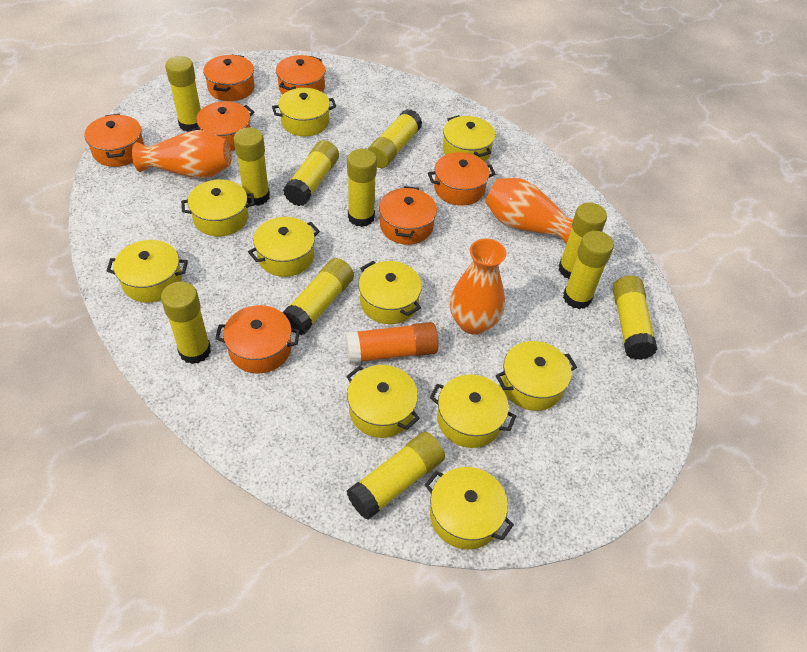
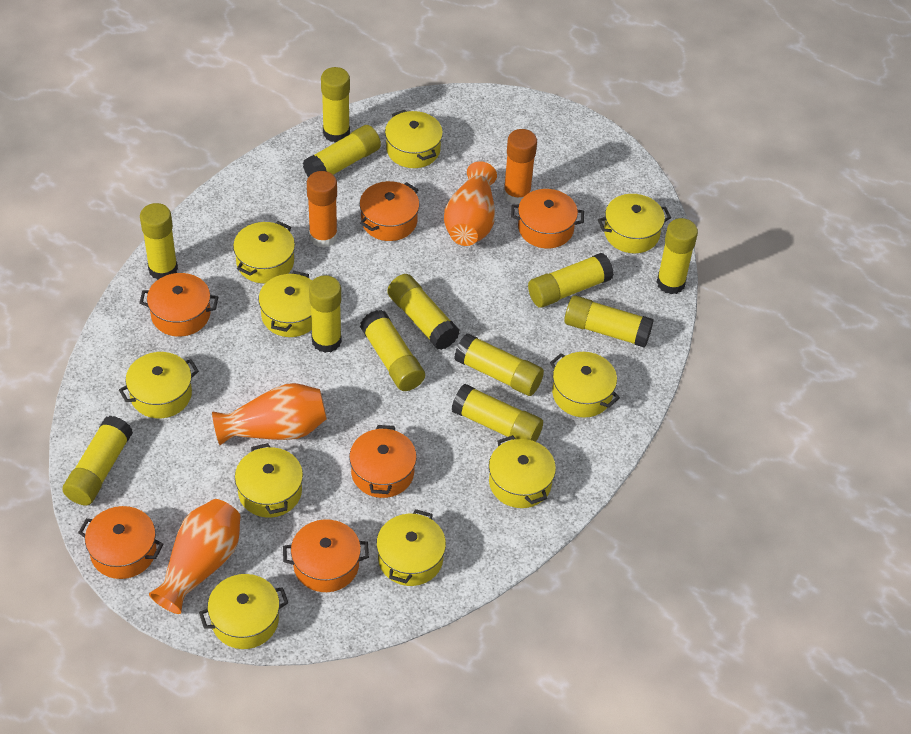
orange glue stick: 1 -> 2
orange pot: 7 -> 6
yellow glue stick: 11 -> 12

